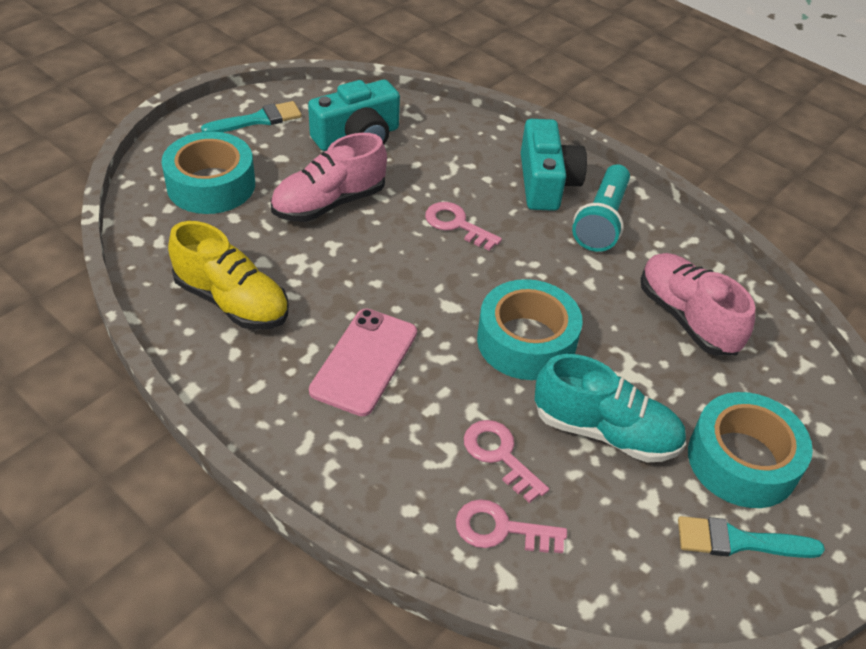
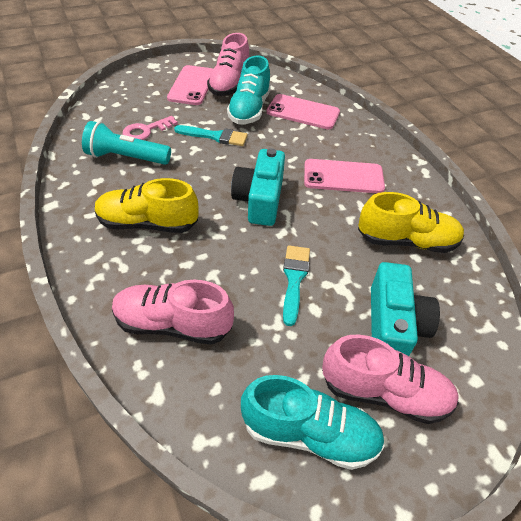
pink key: 3 -> 1
pink phone: 1 -> 3
pink shoe: 2 -> 3
turquoise shoe: 1 -> 2
turquoise tape: 3 -> 0
yellow shoe: 1 -> 2

